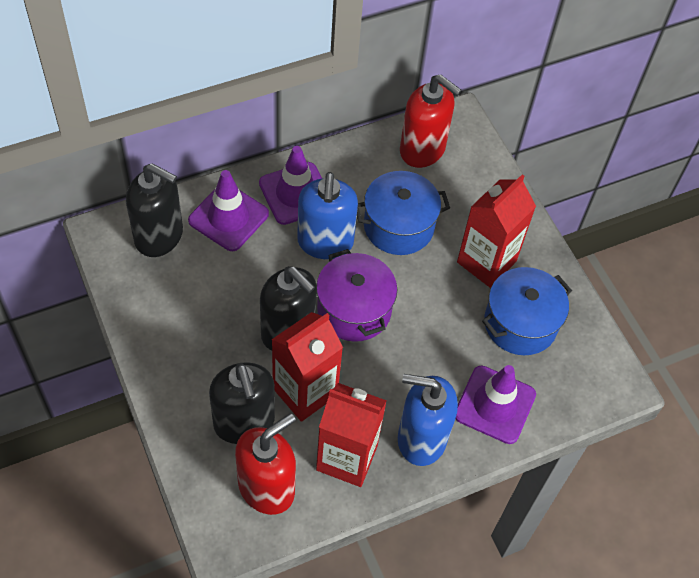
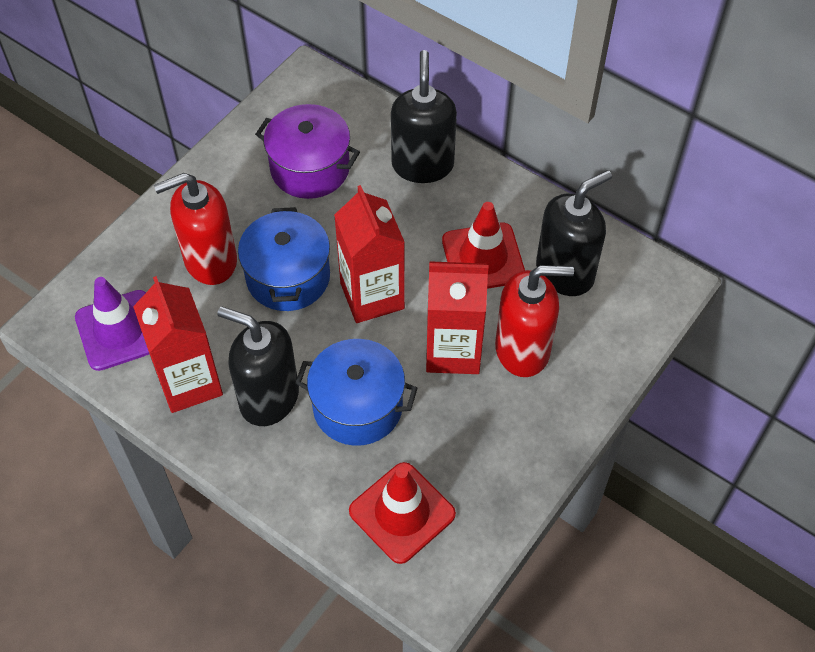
blue soap dispenser: 2 -> 0
purple traffic cone: 3 -> 1
red traffic cone: 0 -> 2

